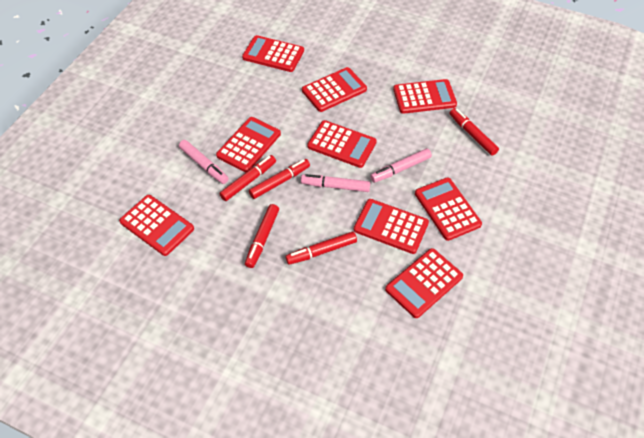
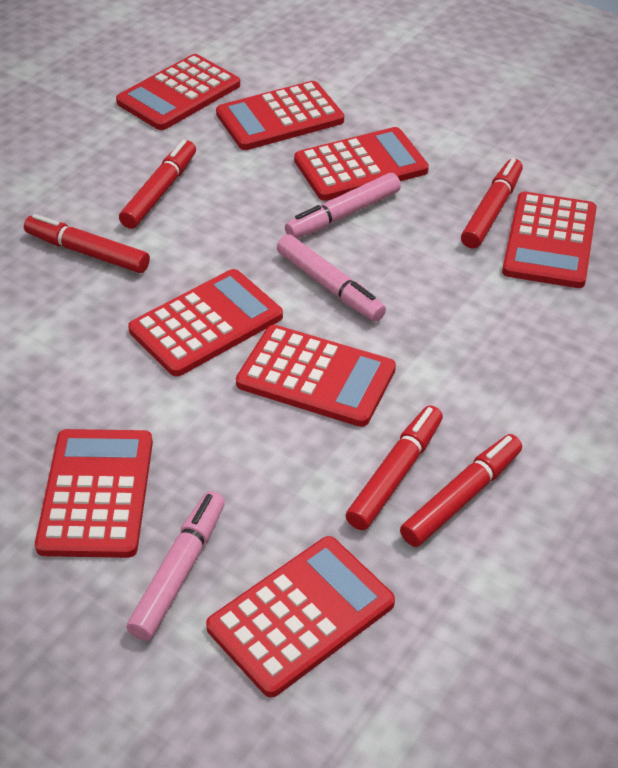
red calculator: 9 -> 8

